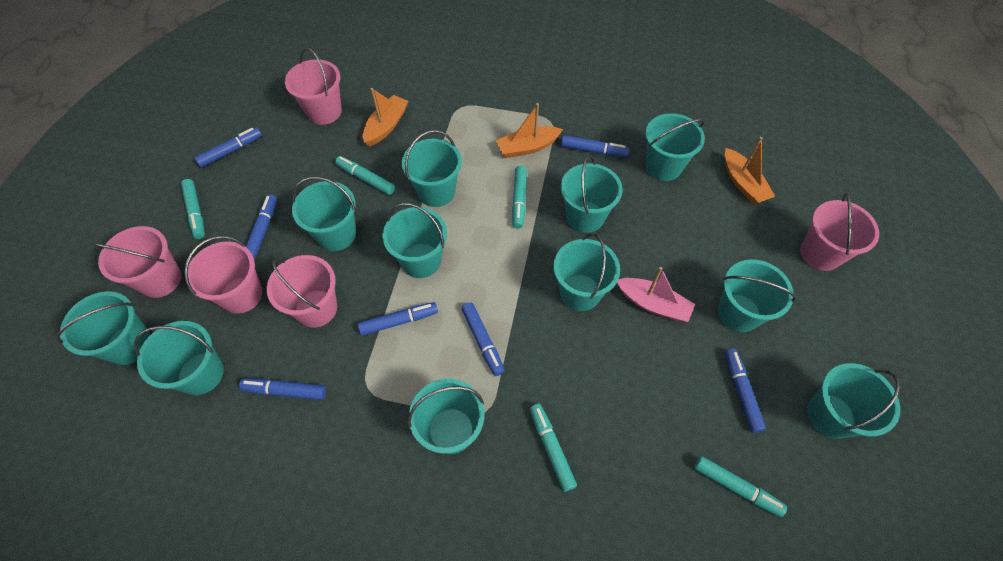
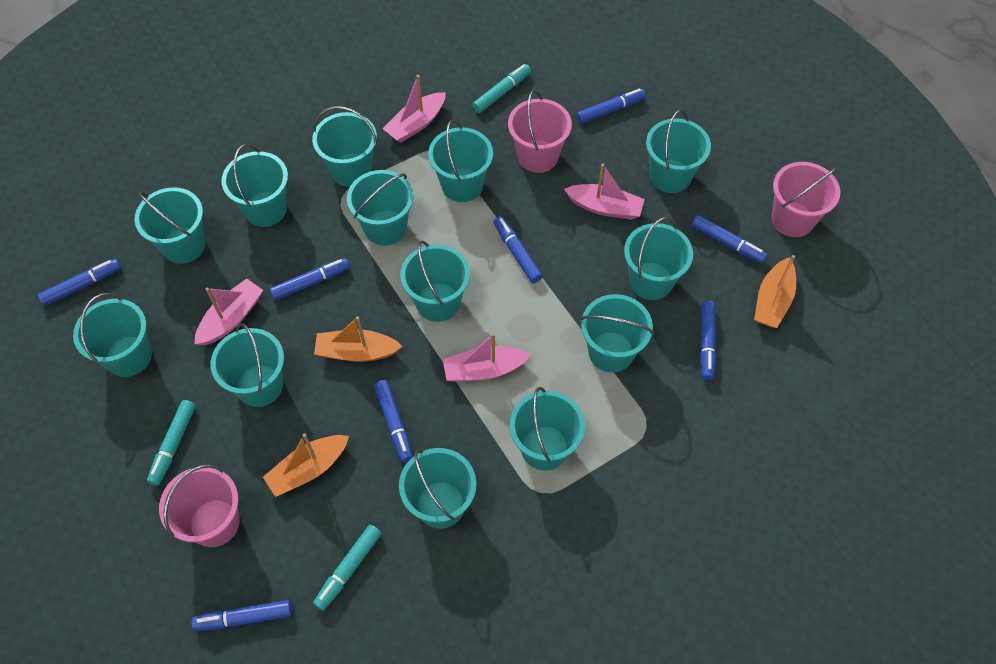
blue marker: 7 -> 8
pink boat: 1 -> 4
pink bucket: 5 -> 3
turquoise bucket: 11 -> 13
turquoise marker: 5 -> 3

